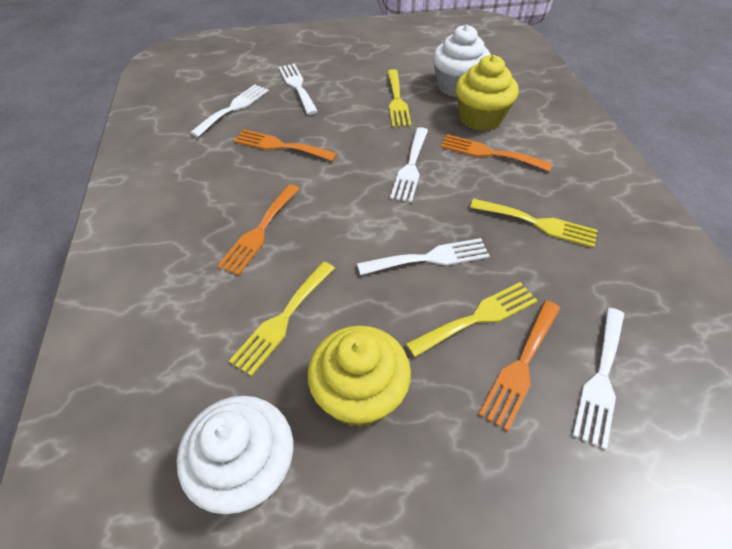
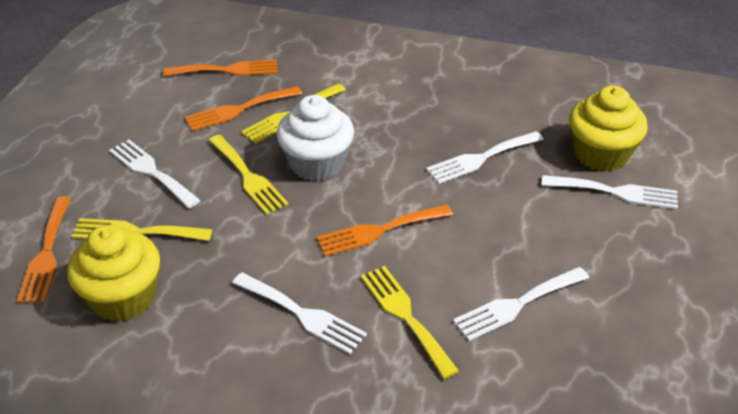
white cupcake: 2 -> 1

